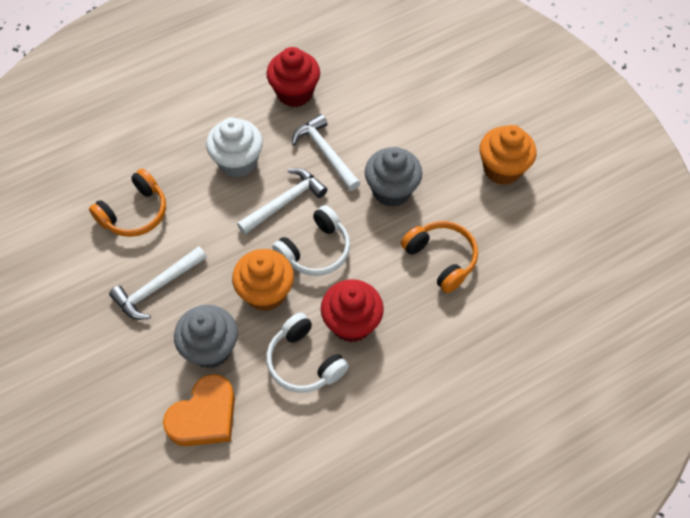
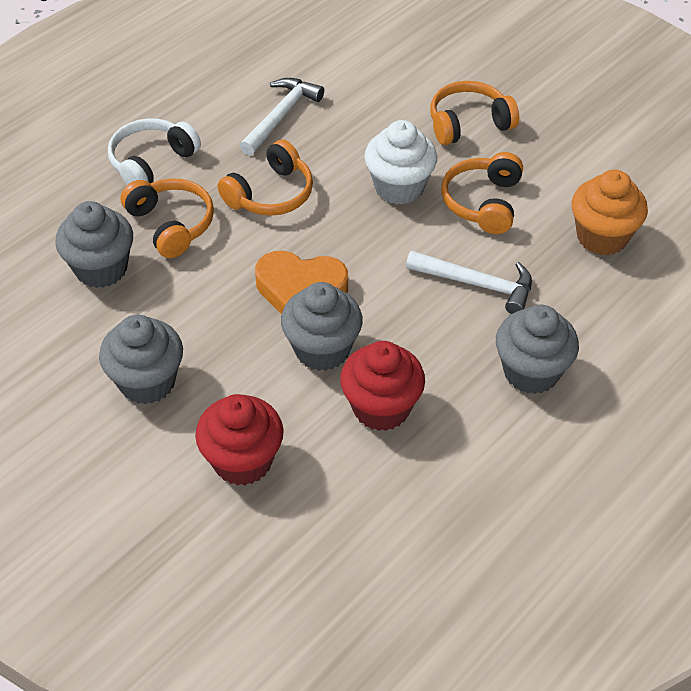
grey cupcake: 2 -> 4
orange cupcake: 2 -> 1
orange headphones: 2 -> 4
white hammer: 3 -> 2
white headphones: 2 -> 1

